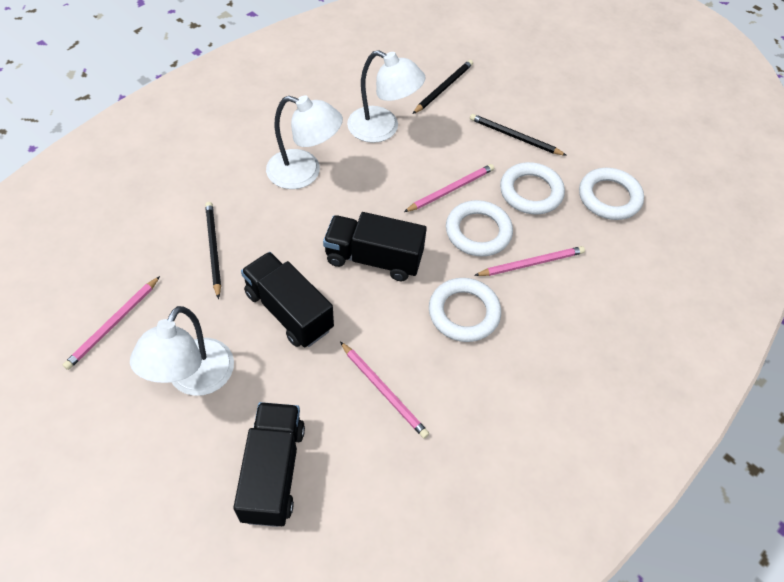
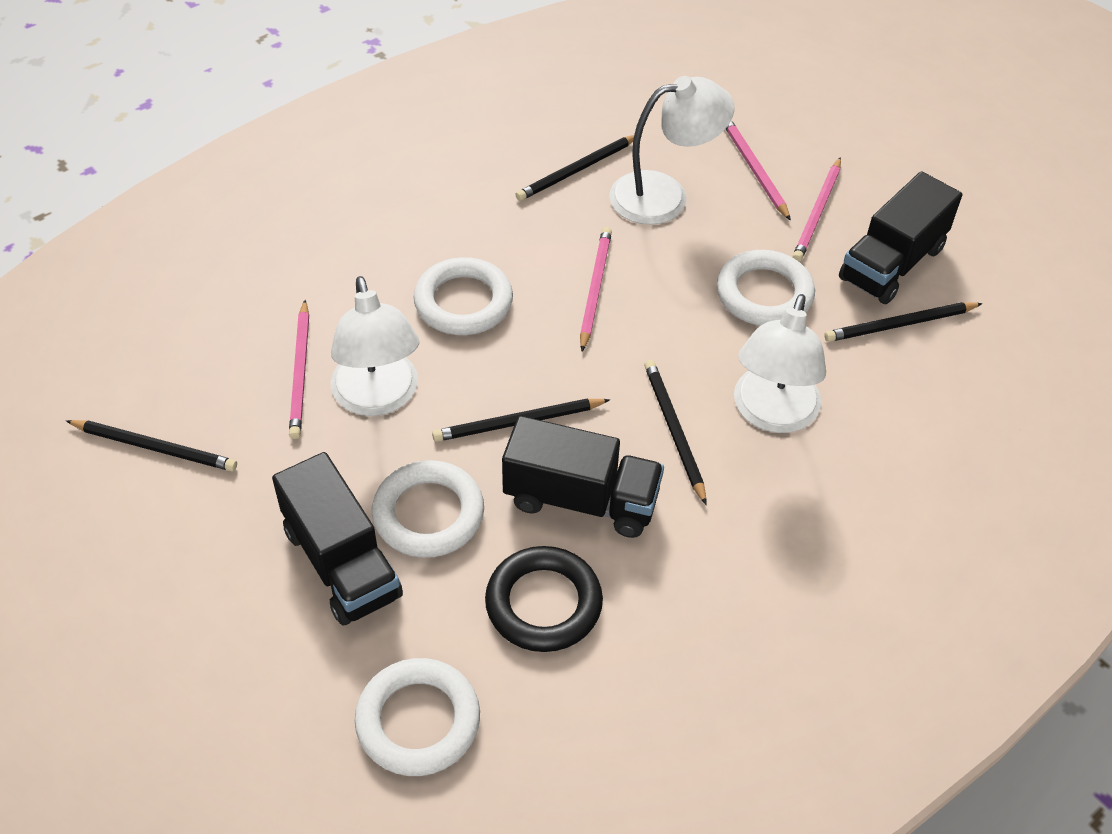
black pencil: 3 -> 5
black ring: 0 -> 1

